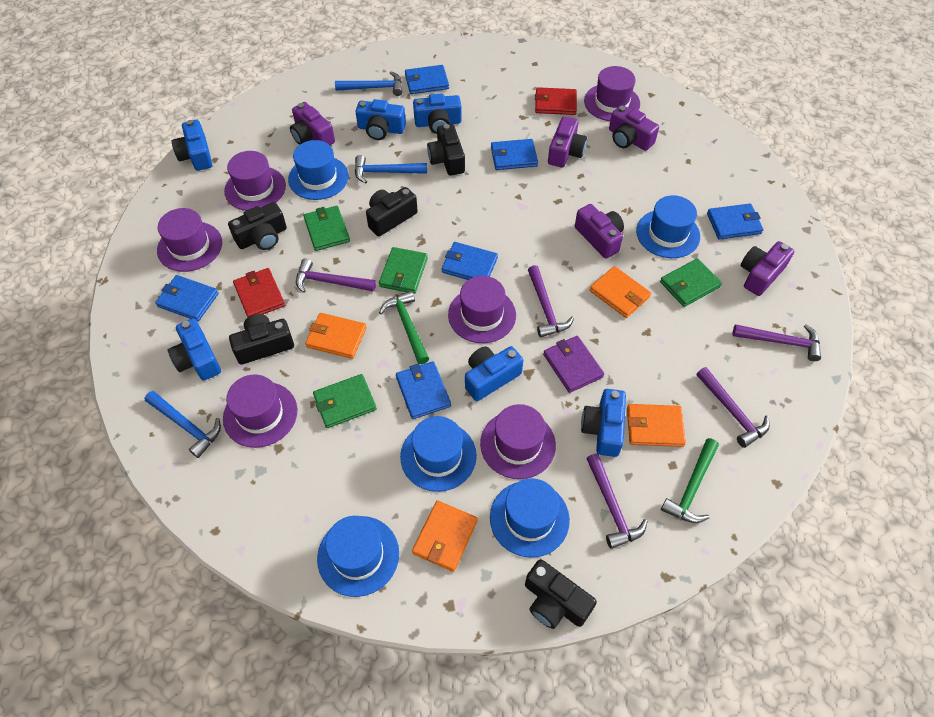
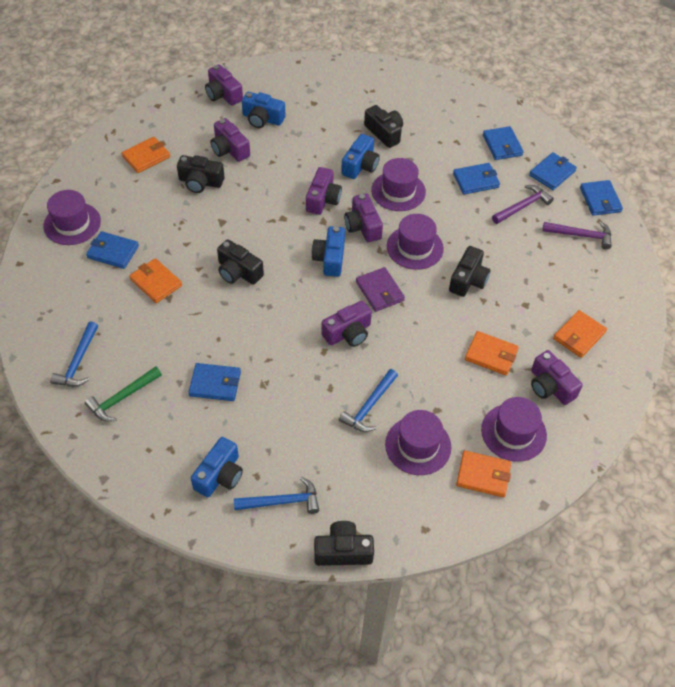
blue camera: 6 -> 4
blue hat: 5 -> 0
green hammer: 2 -> 1
green wallet: 4 -> 0
orange wallet: 4 -> 5
purple camera: 5 -> 6
purple hammer: 5 -> 2
purple hat: 6 -> 5
red wallet: 2 -> 0

